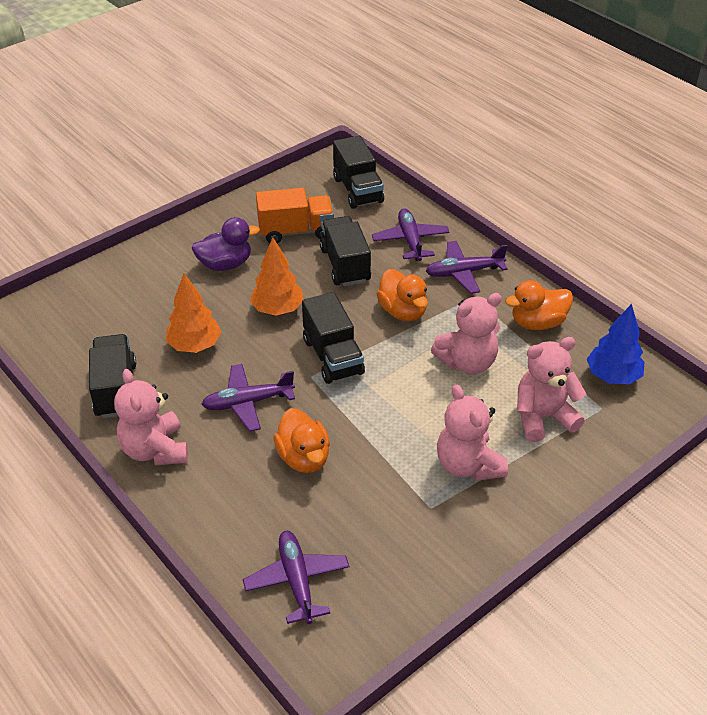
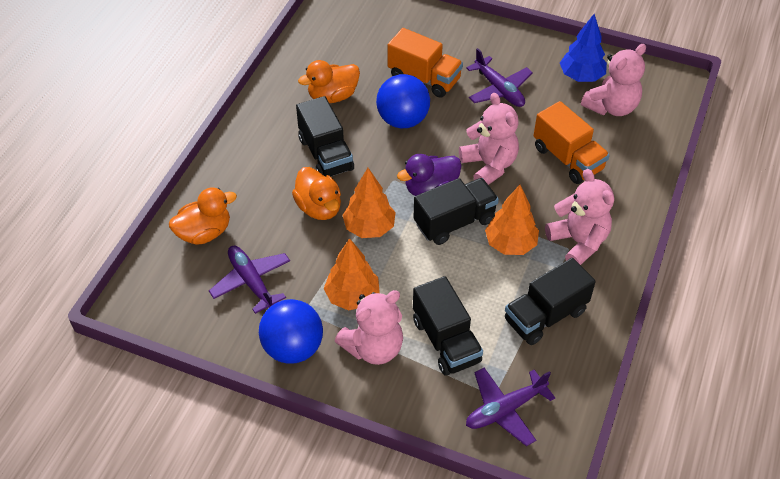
blue ball: 0 -> 2
orange tree: 2 -> 3
orange truck: 1 -> 2
purple plane: 4 -> 3

